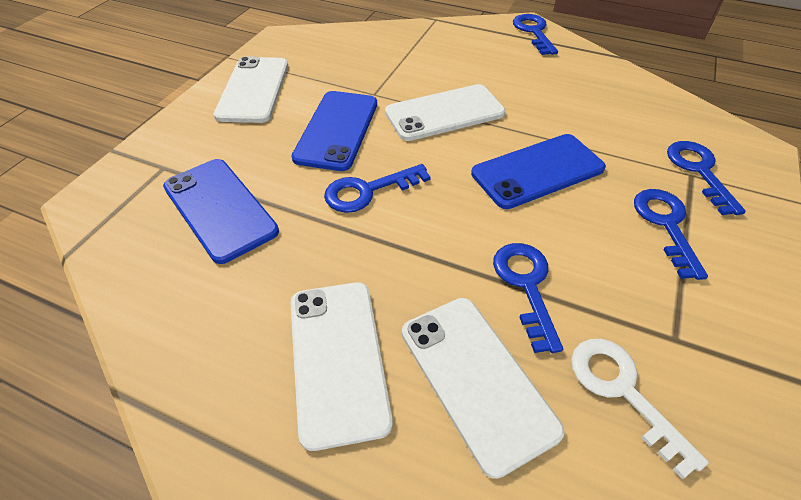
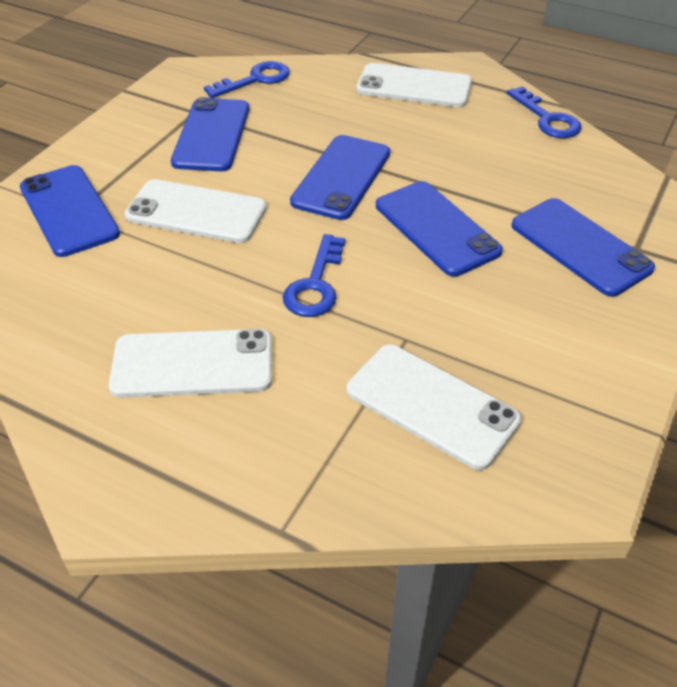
blue key: 5 -> 3
blue phone: 3 -> 5
white key: 1 -> 0

